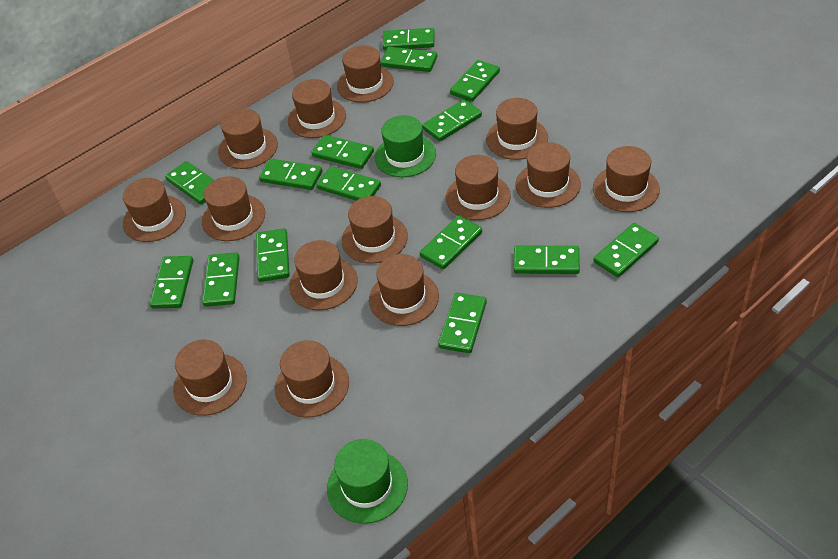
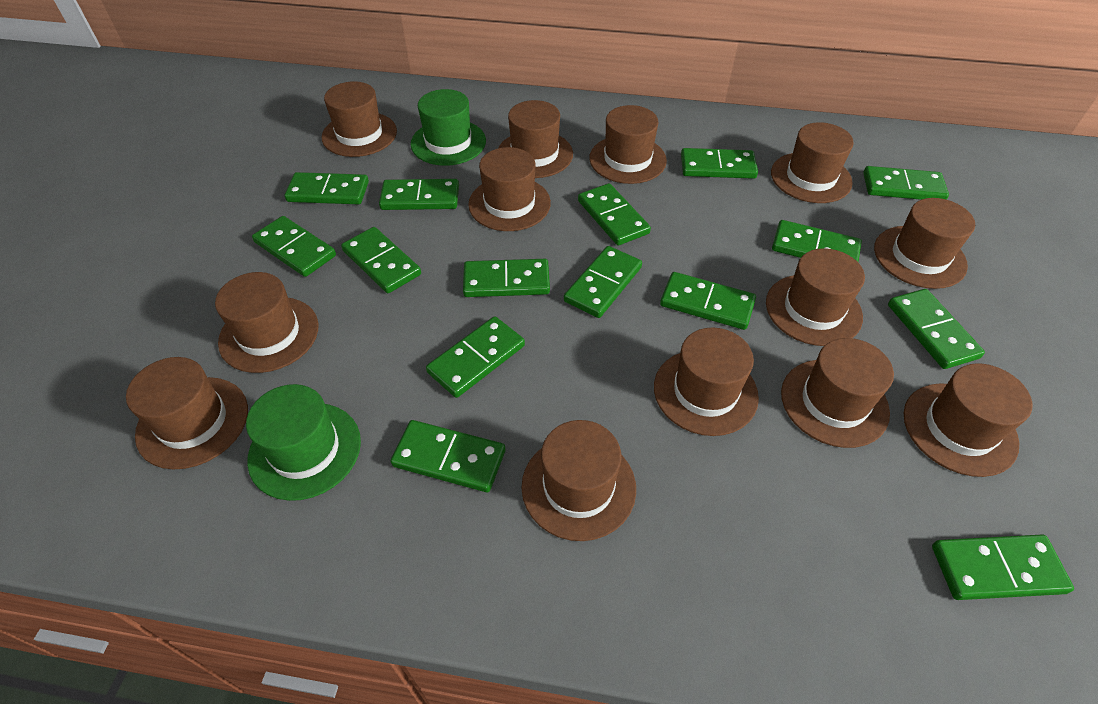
brown hat: 14 -> 13

